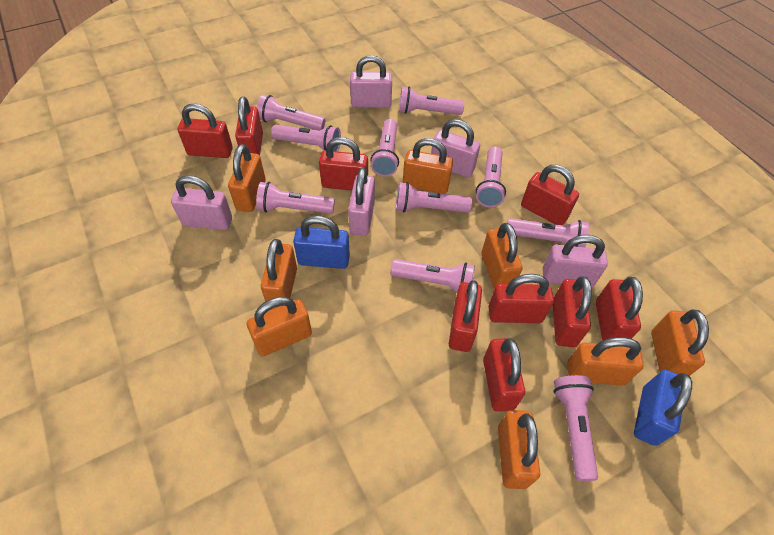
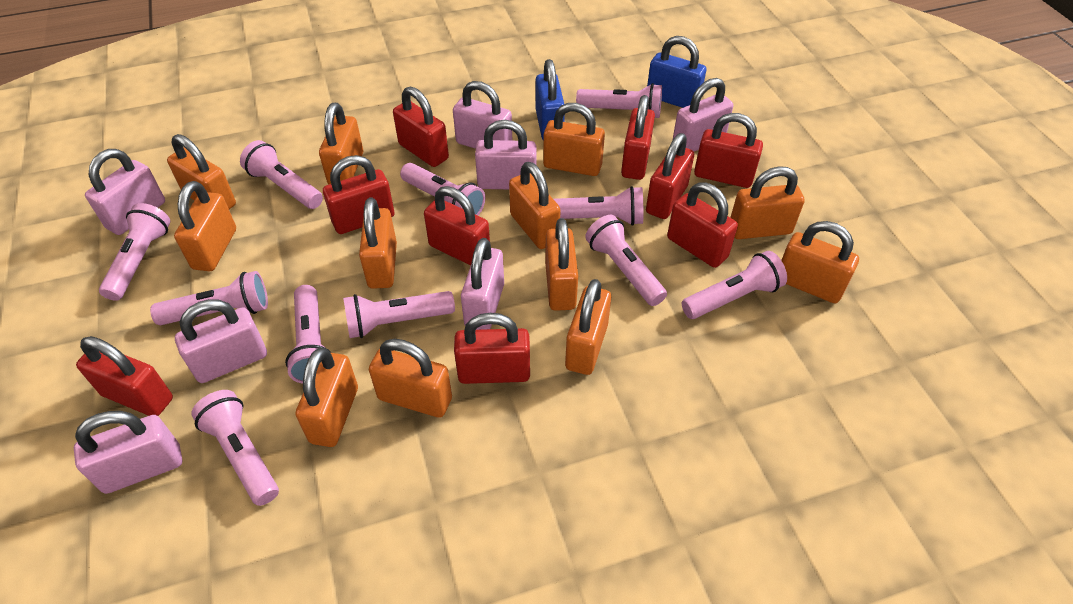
orange padlock: 8 -> 12
pink flashlight: 10 -> 11
pink padlock: 5 -> 7

